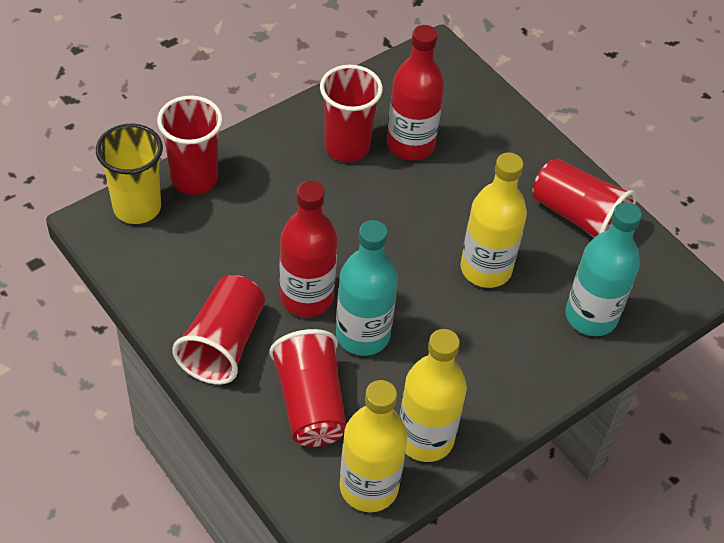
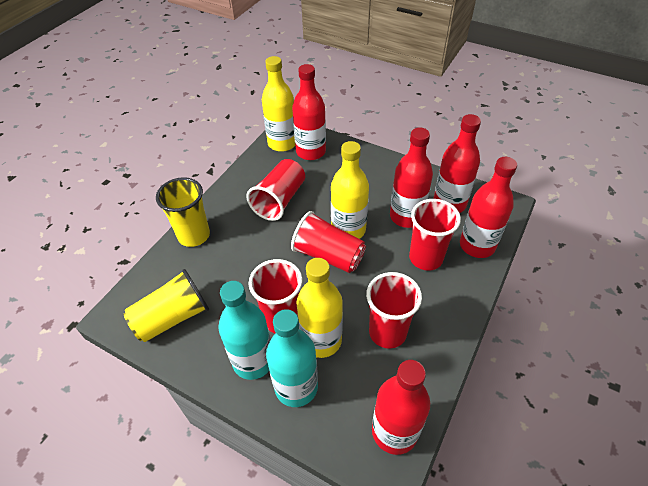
red bottle: 2 -> 5
yellow cup: 1 -> 2

